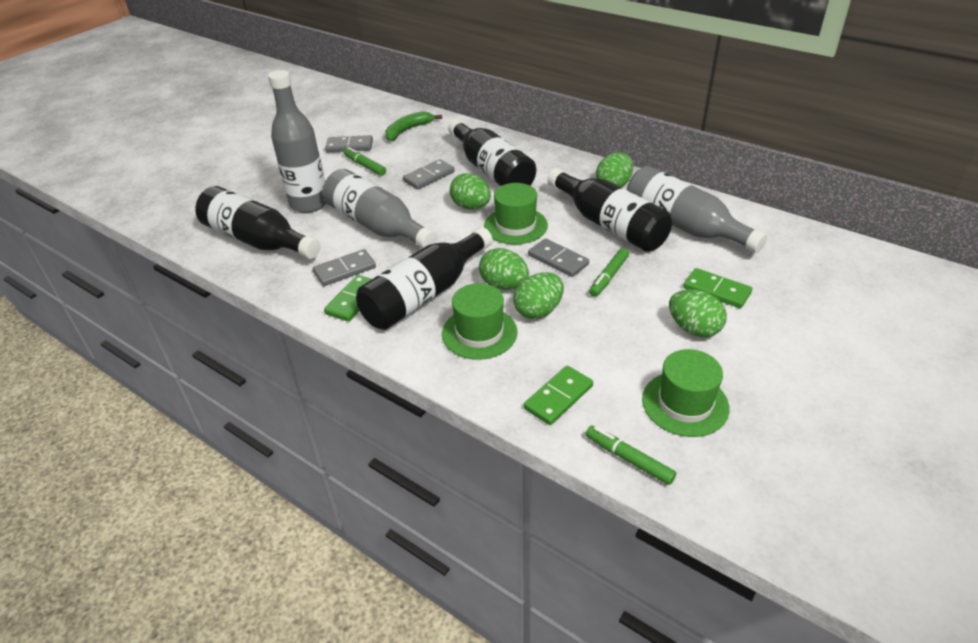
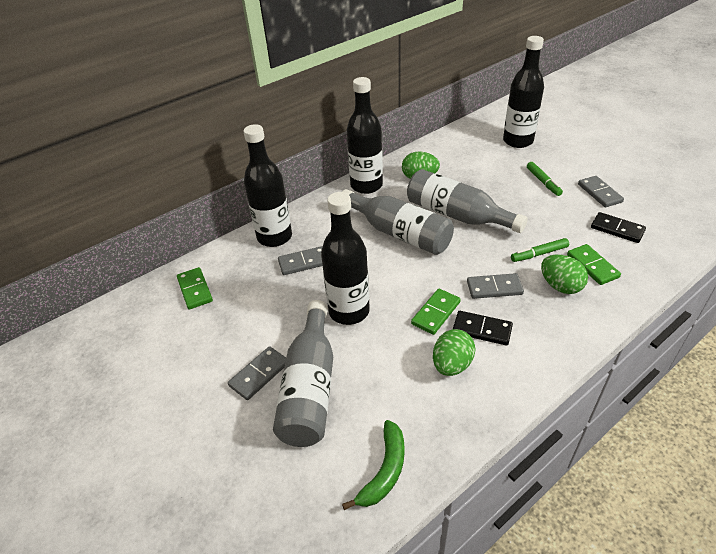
black domino: 0 -> 2
green egg: 5 -> 3
green hat: 3 -> 0
green marker: 3 -> 2

